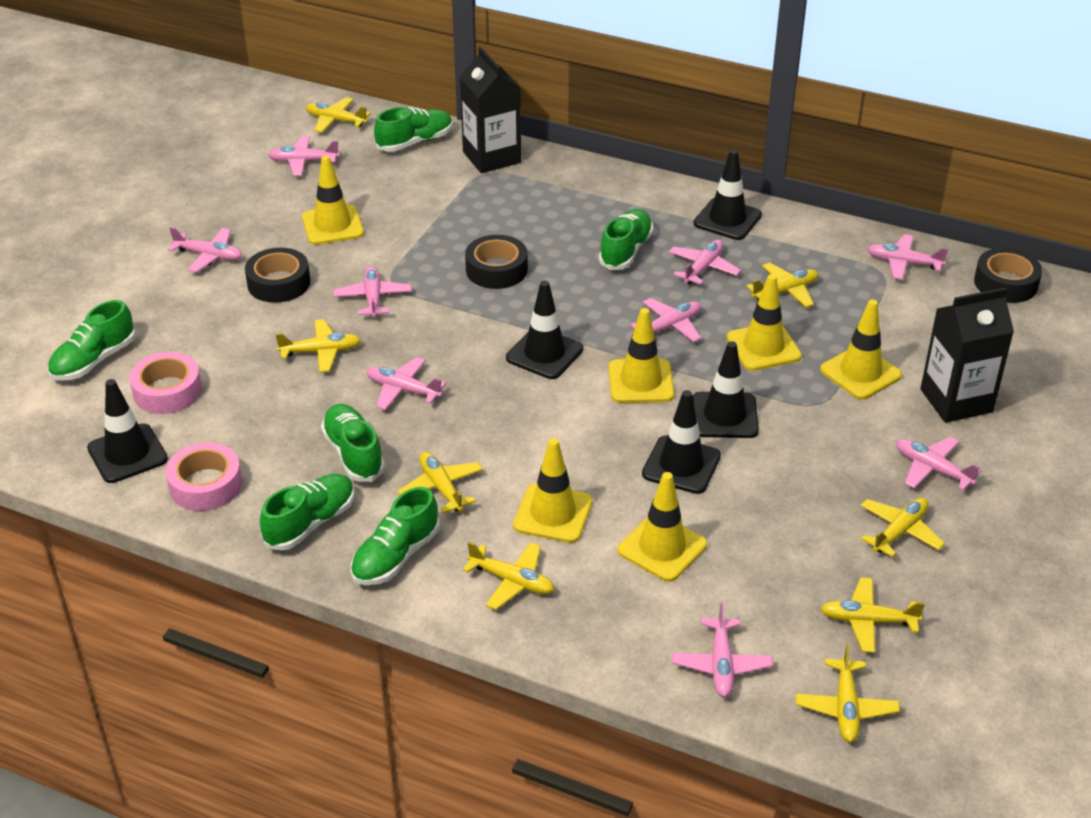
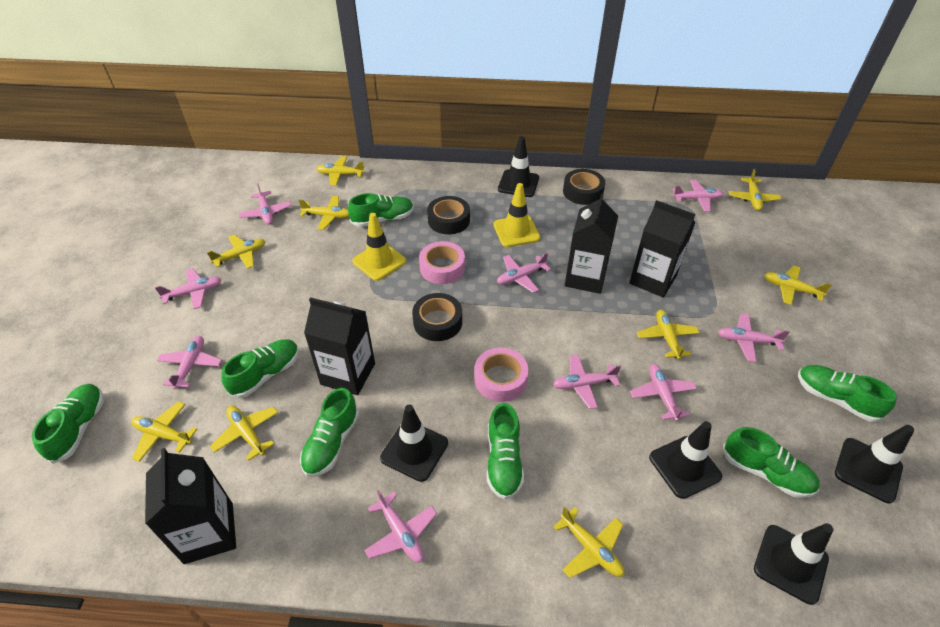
black carton: 2 -> 4
green shoe: 6 -> 7
yellow plane: 8 -> 9
yellow traffic cone: 6 -> 2

